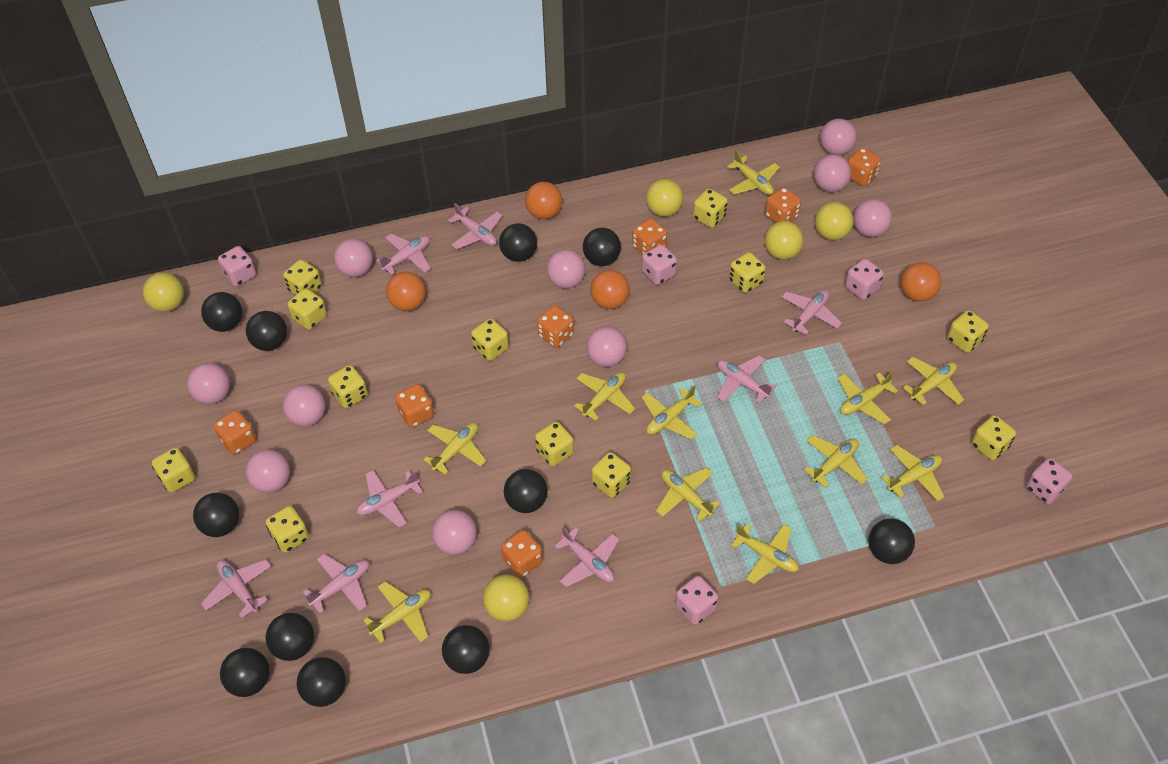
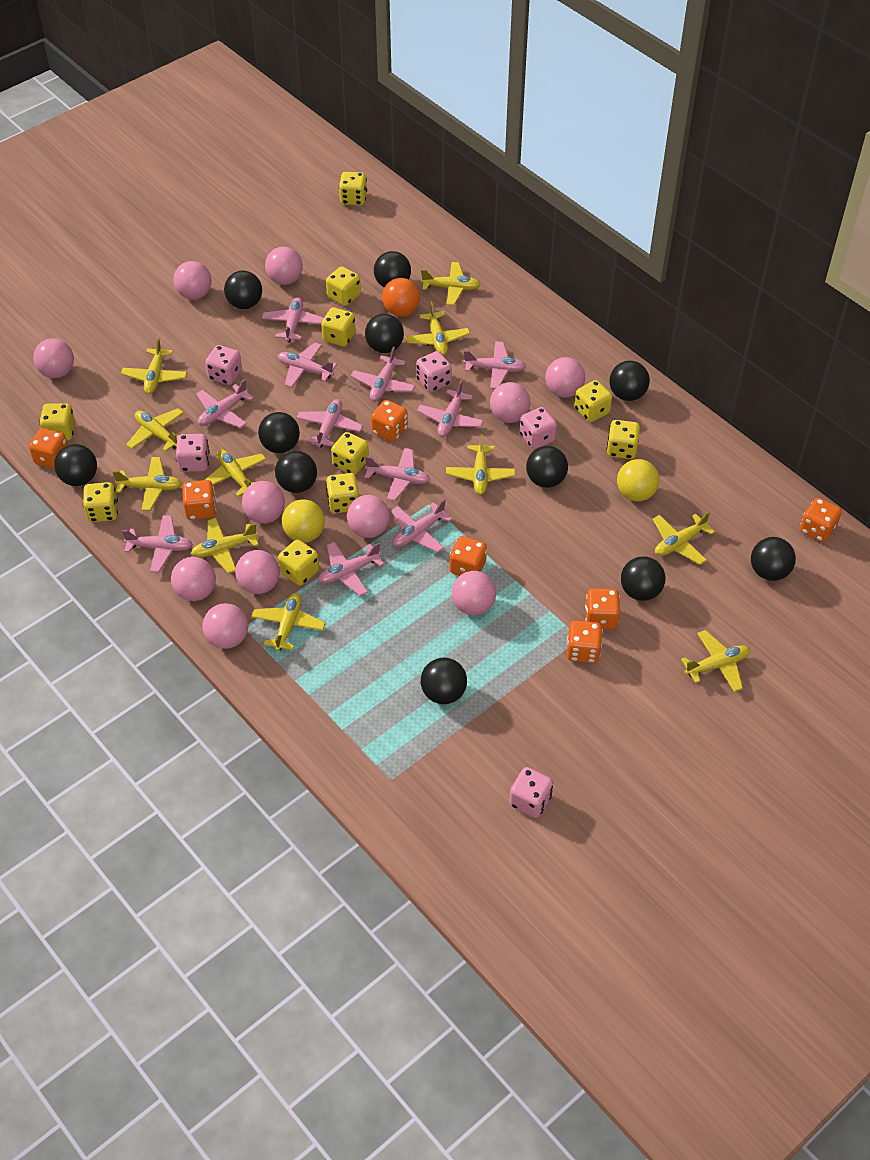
orange ball: 4 -> 1
pink ball: 10 -> 11
pink plane: 8 -> 11
yellow ball: 5 -> 2
yellow dice: 12 -> 10

